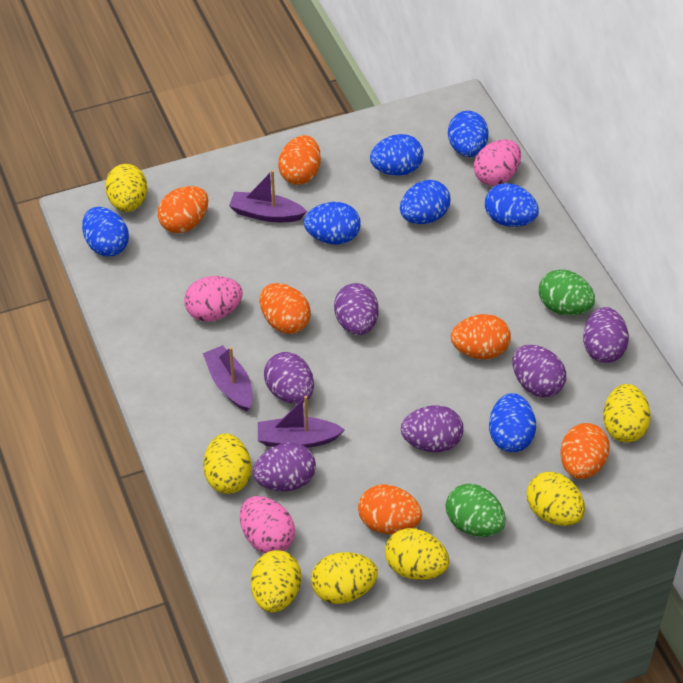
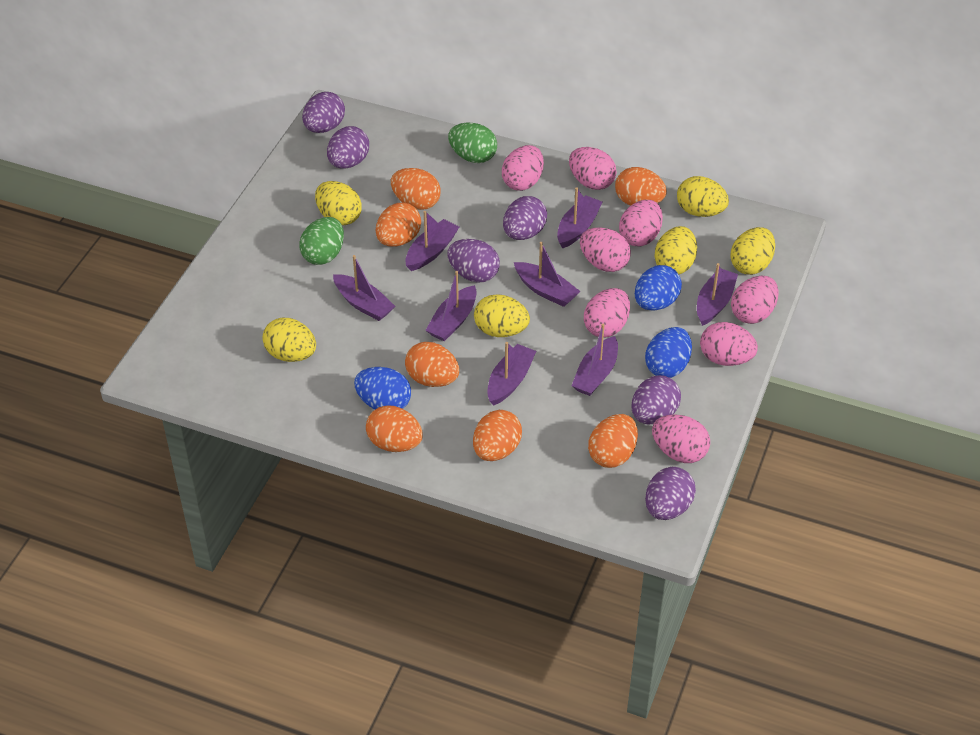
blue egg: 7 -> 3
orange egg: 6 -> 7
pink egg: 3 -> 8
purple boat: 3 -> 8
yellow egg: 7 -> 6

